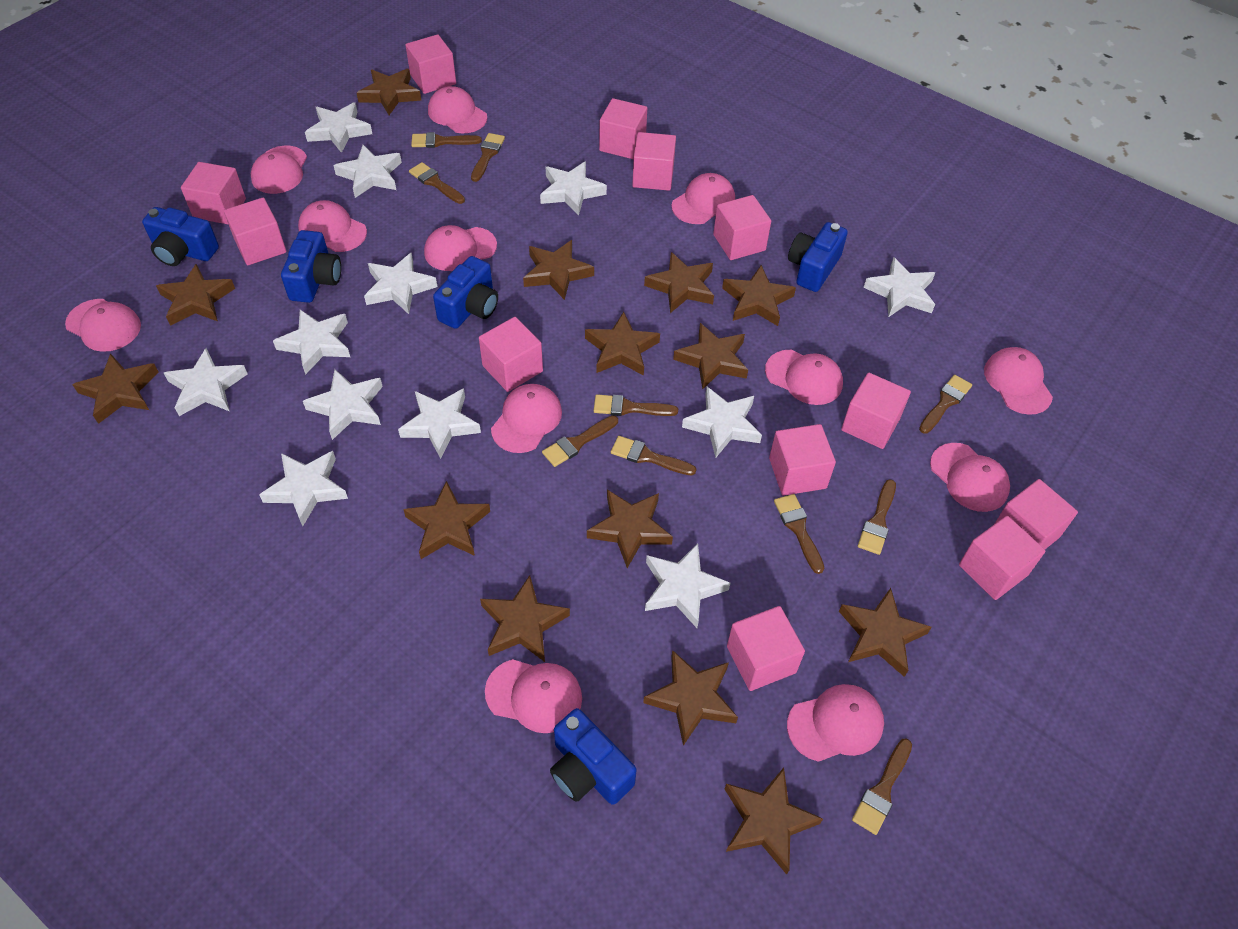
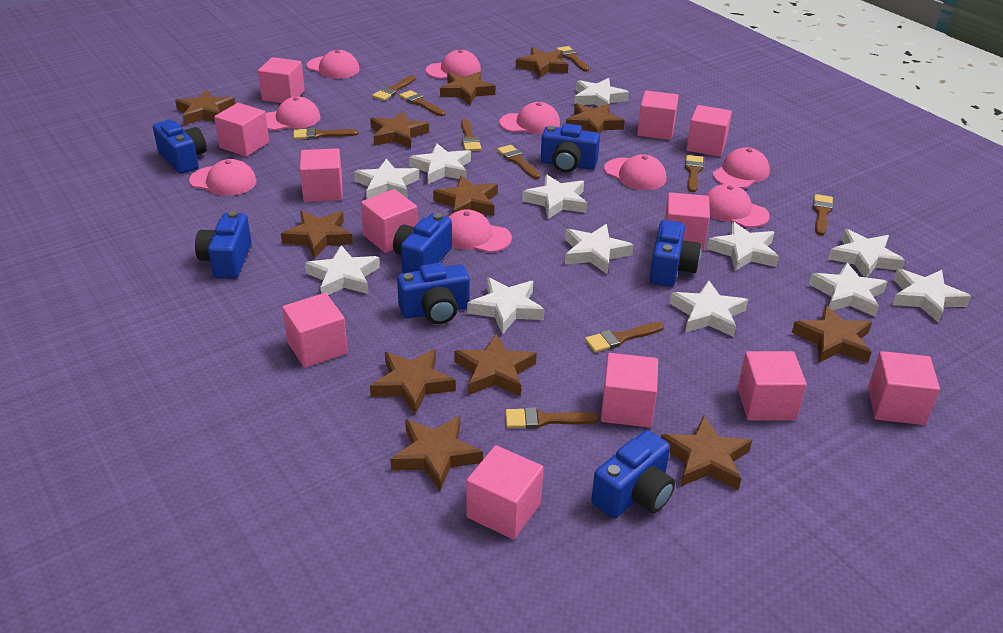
blue camera: 5 -> 7
brown star: 14 -> 12
pink cap: 12 -> 9

